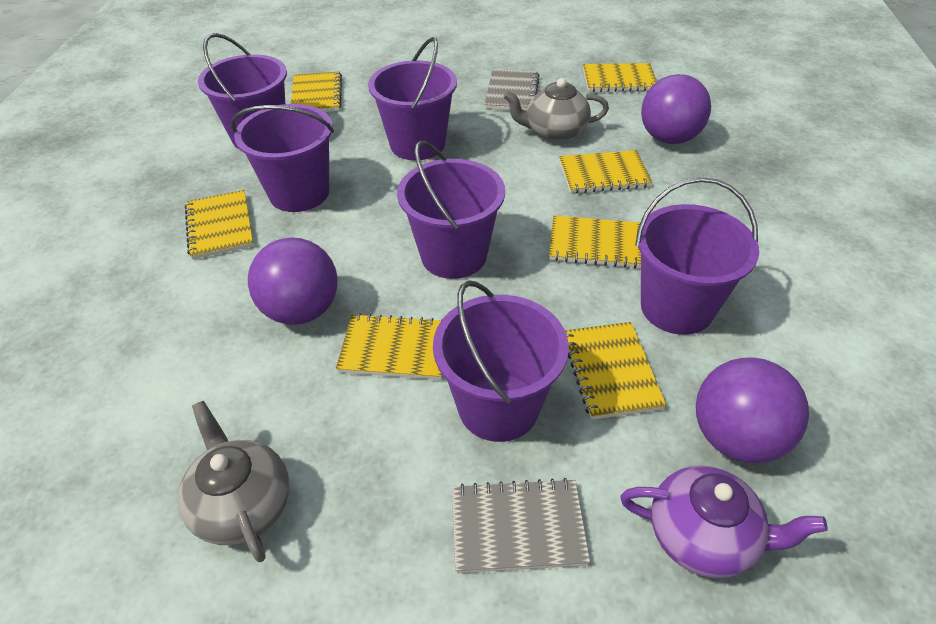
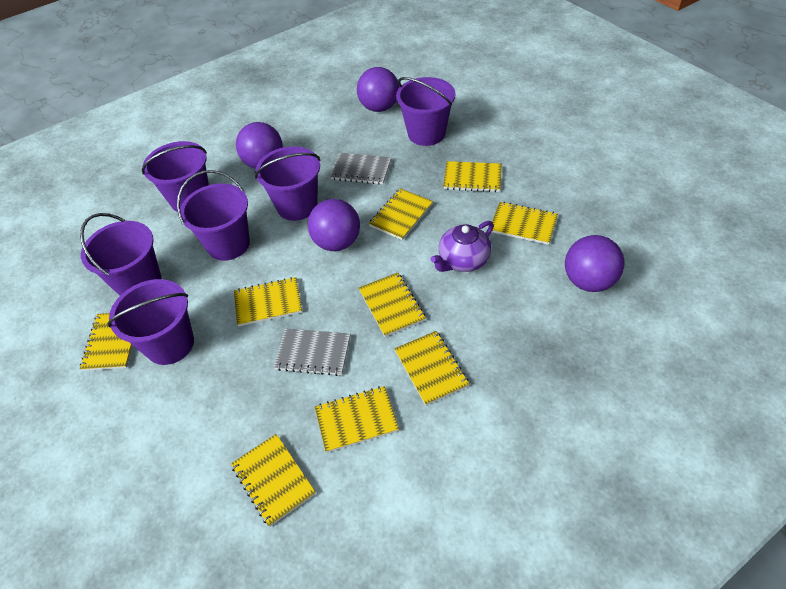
grey teapot: 2 -> 0
purple ball: 3 -> 4
yellow notebook: 7 -> 9

